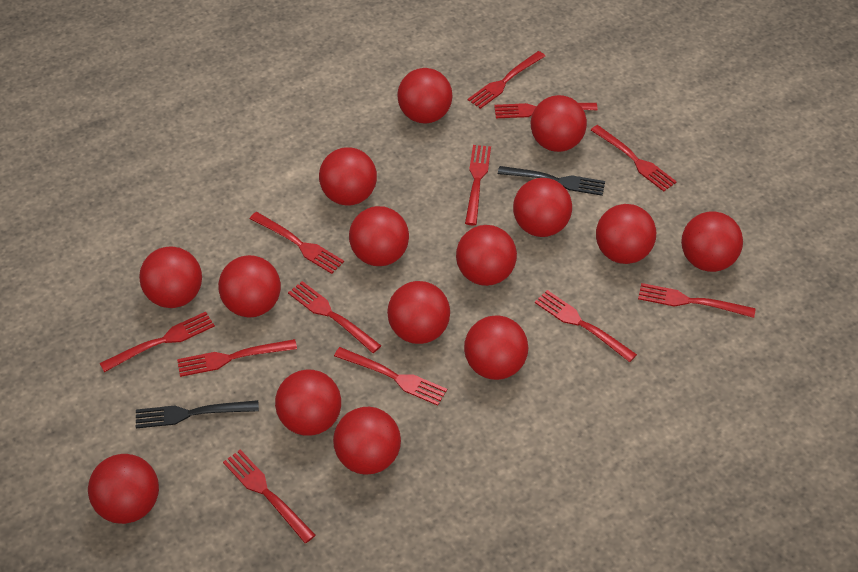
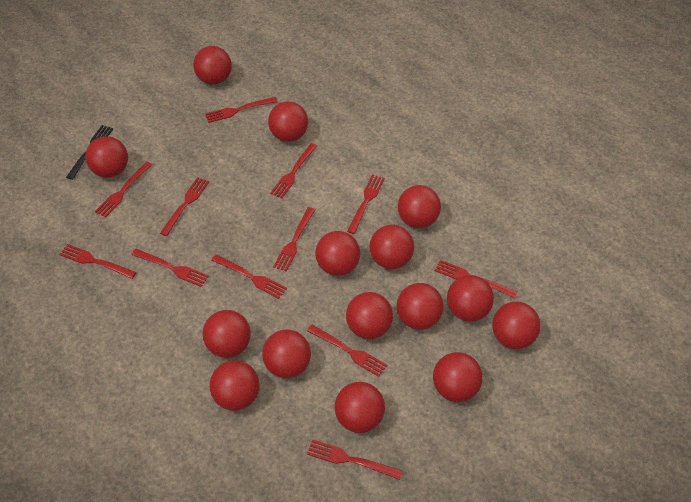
black fork: 2 -> 1

